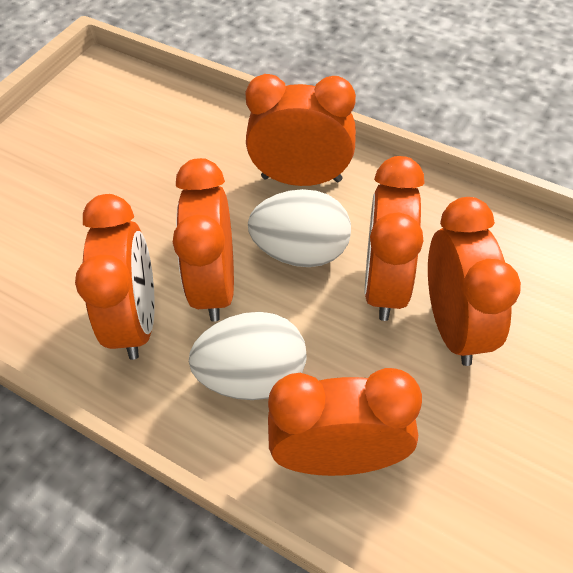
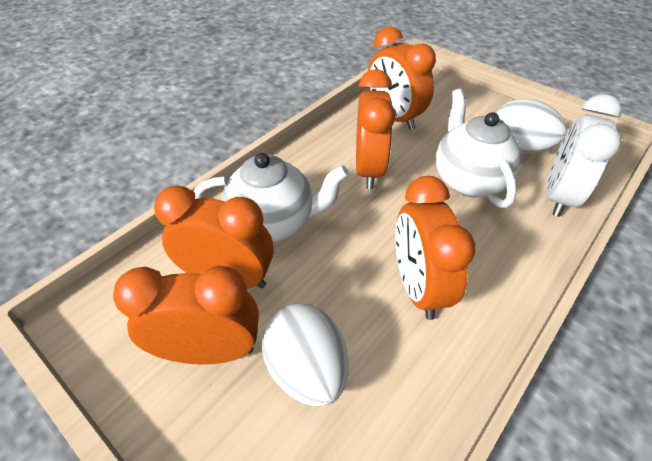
orange clock: 6 -> 5
white clock: 0 -> 1
white teapot: 0 -> 2

